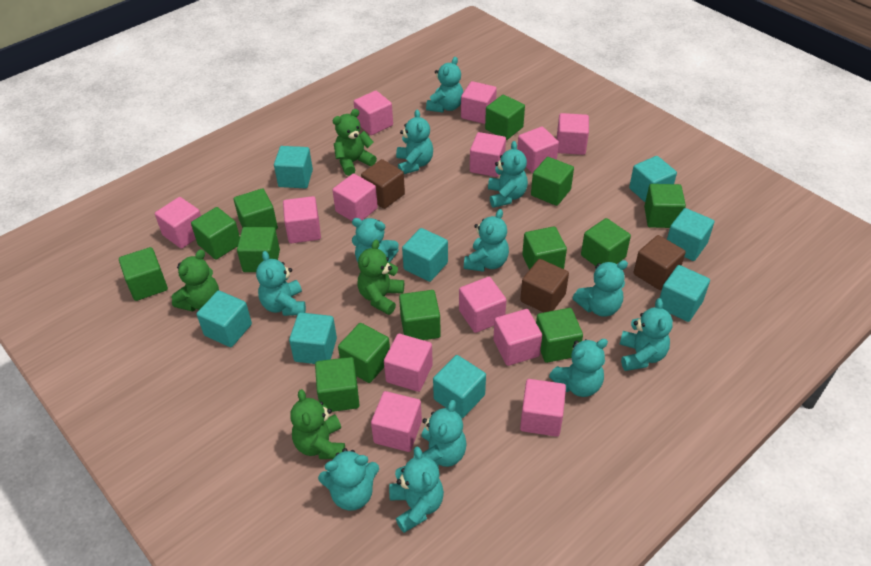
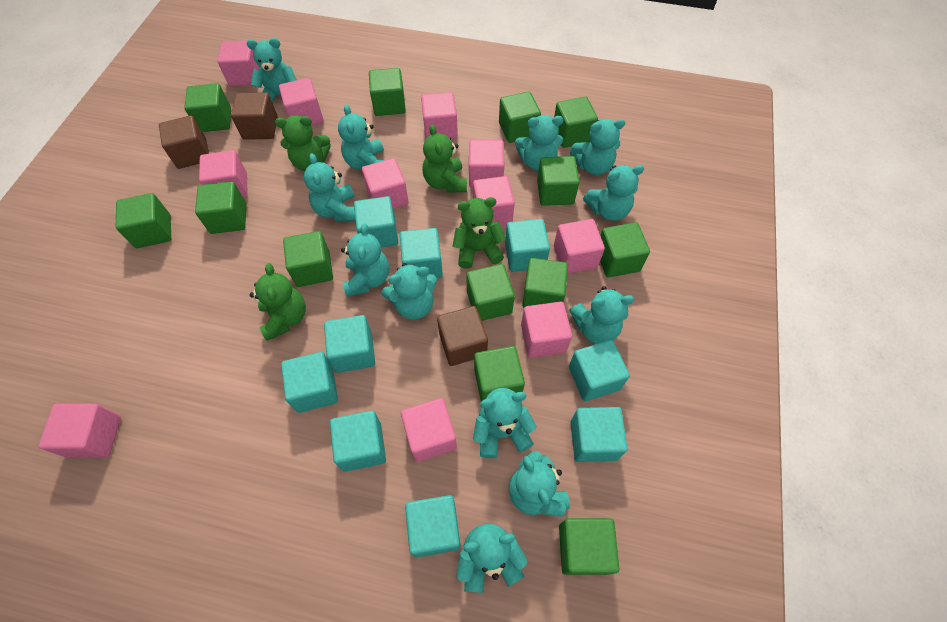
pink cube: 13 -> 11
turquoise cube: 8 -> 9

